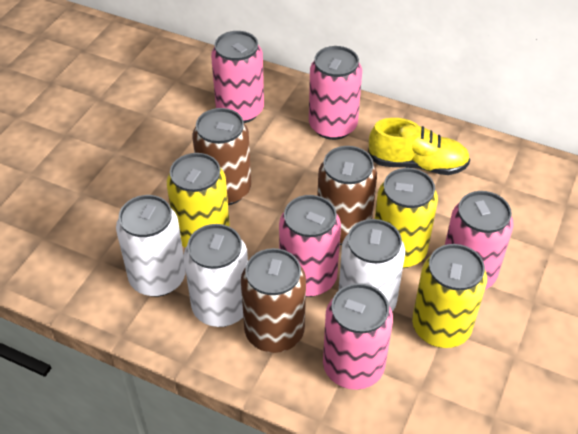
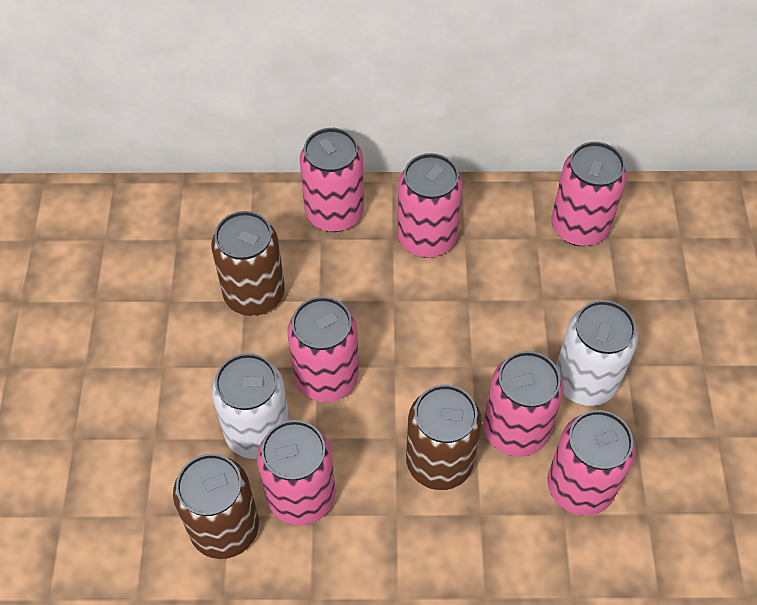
pink can: 5 -> 7
white can: 3 -> 2
yellow can: 3 -> 0
yellow shoe: 1 -> 0

